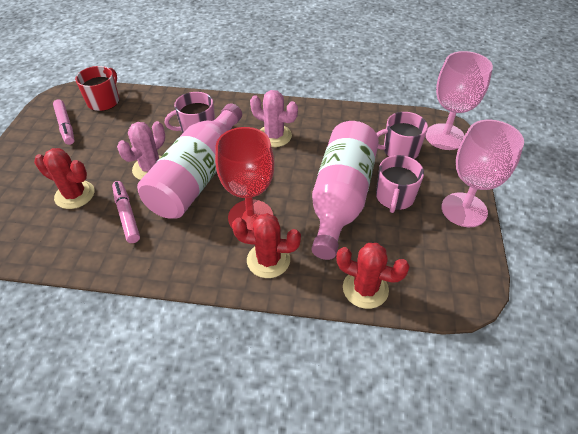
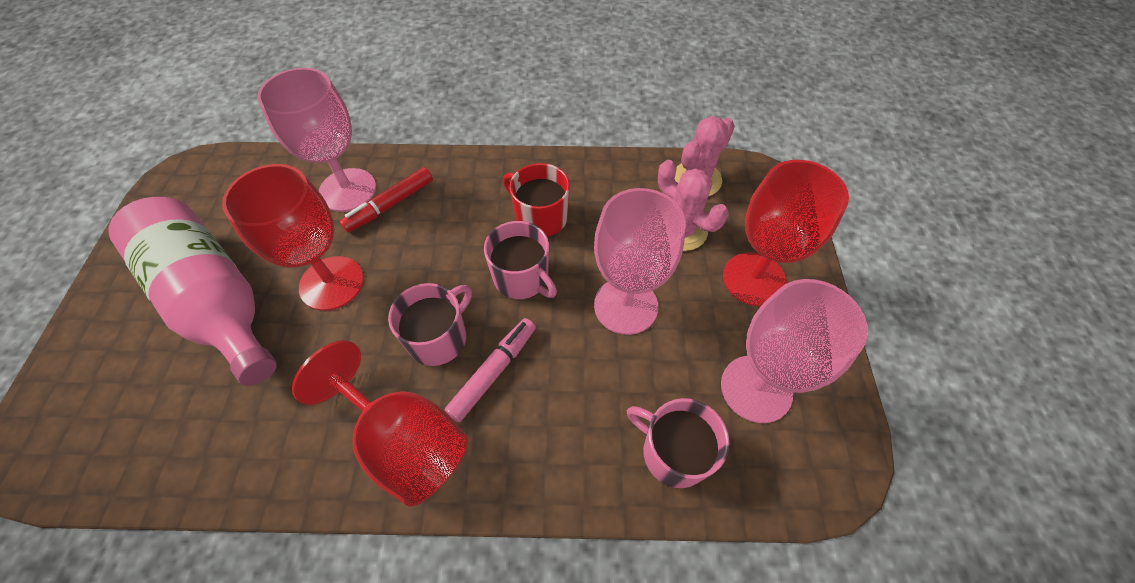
pink bottle: 2 -> 1
pink goblet: 2 -> 3
pink marker: 2 -> 1
red cactus: 3 -> 0
red goblet: 1 -> 3
red marker: 0 -> 1

